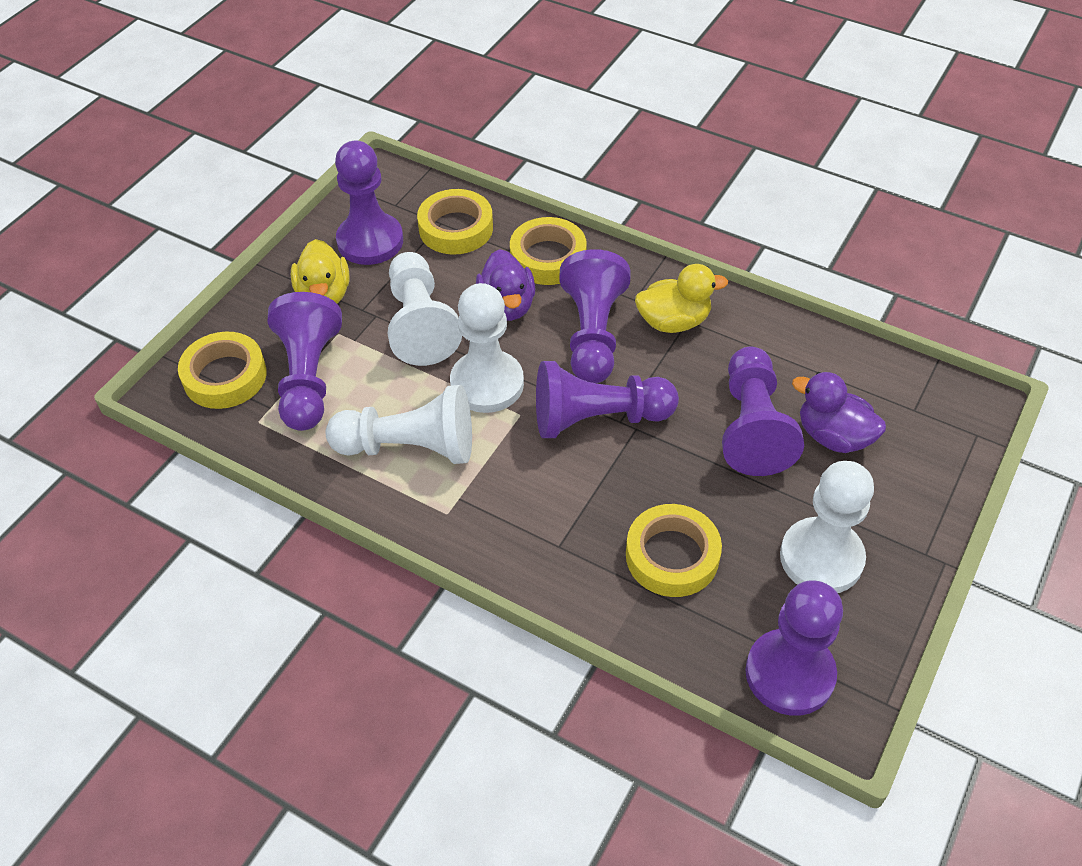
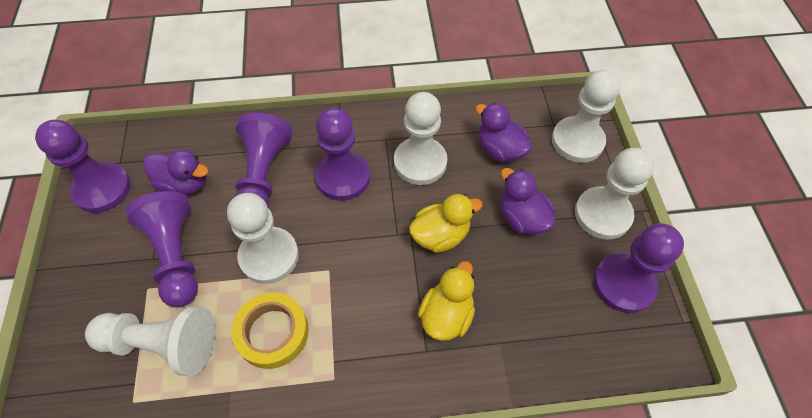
purple duck: 2 -> 3
purple pawn: 6 -> 5
white pawn: 4 -> 5
yellow tape: 4 -> 1

